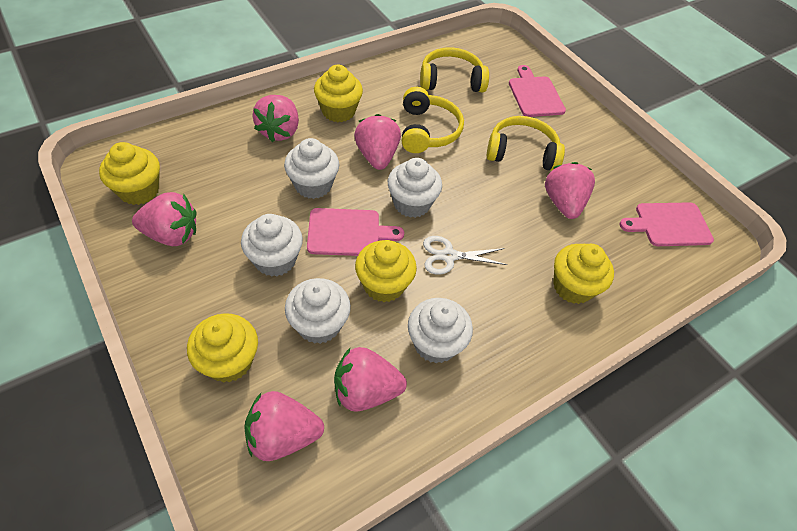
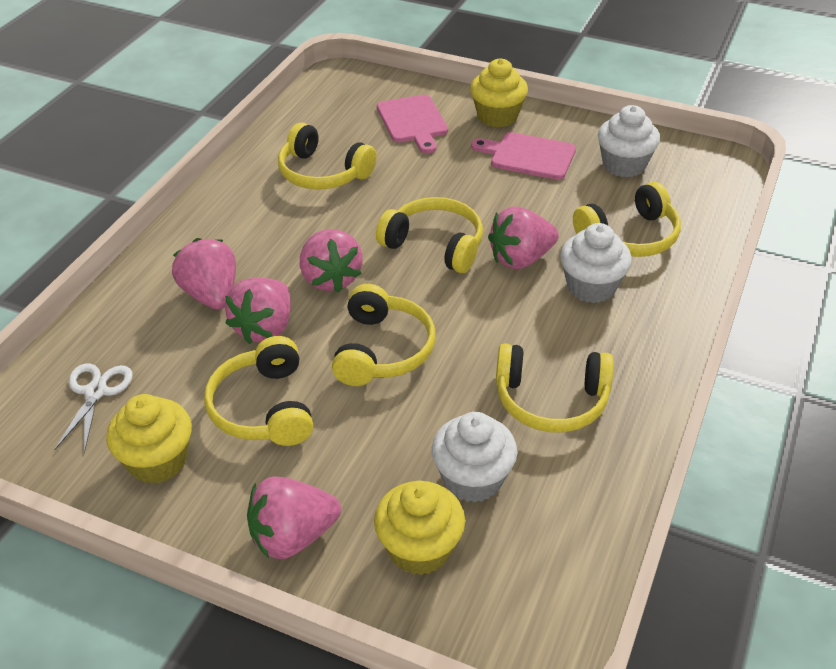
pink cutting board: 3 -> 2
pink strawberry: 6 -> 5
white cupcake: 5 -> 3
yellow cupcake: 5 -> 3
yellow headphones: 3 -> 6

